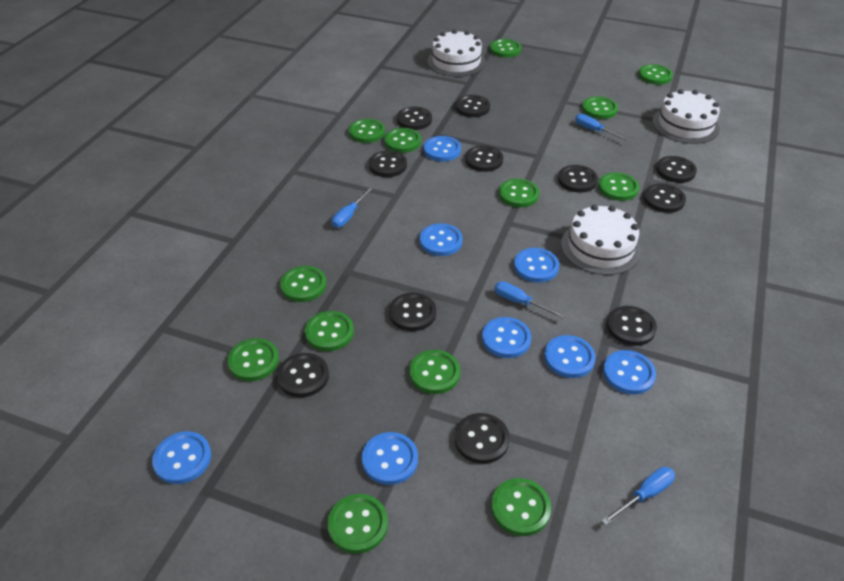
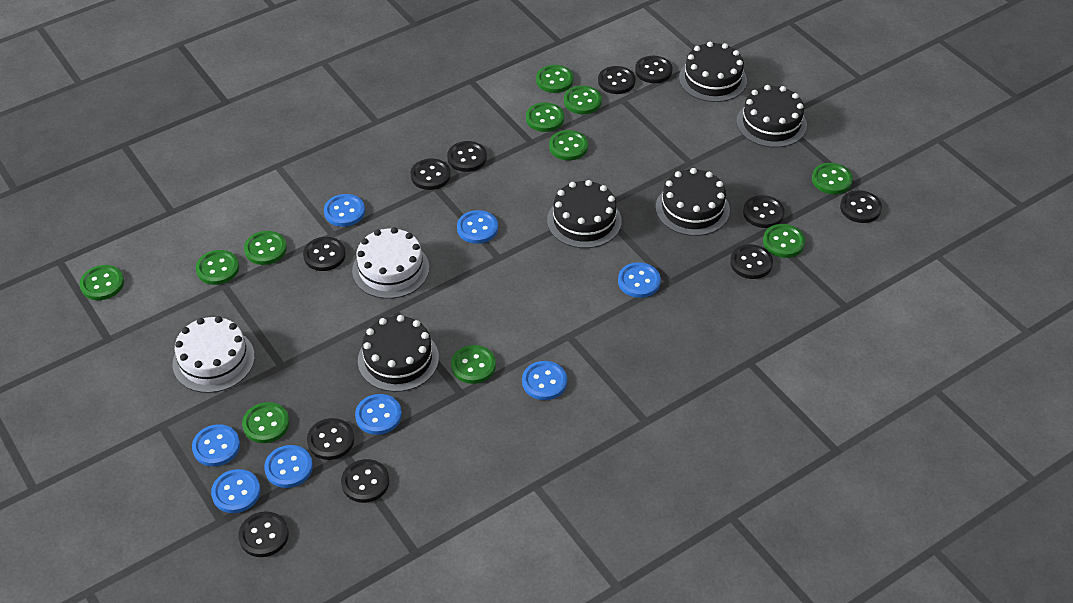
black cake: 0 -> 5
blue screwdriver: 4 -> 0
green button: 13 -> 11
white cake: 3 -> 2

